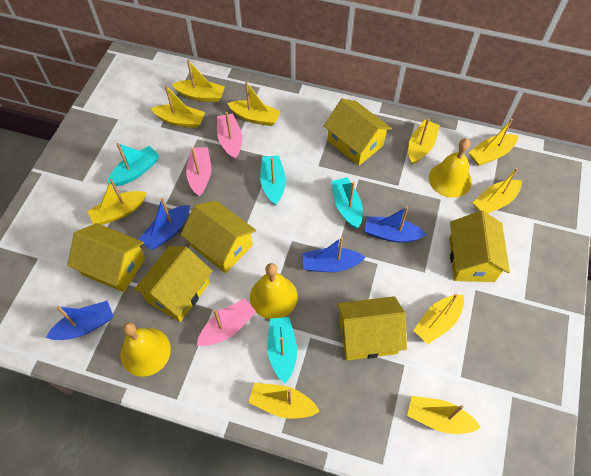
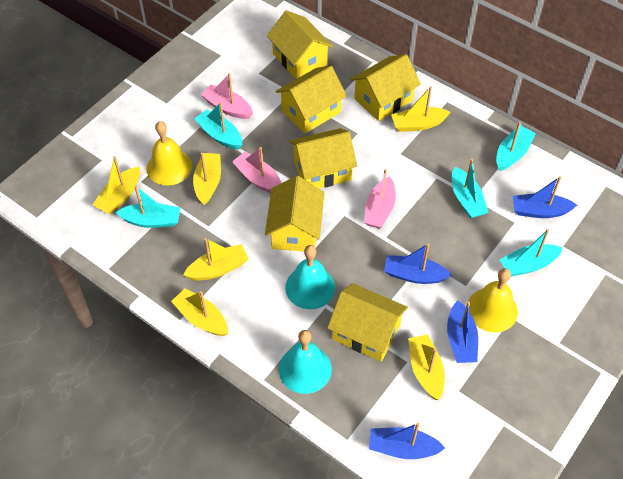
turquoise bell: 0 -> 2
turquoise boat: 4 -> 5
yellow bell: 3 -> 2
yellow boat: 10 -> 6

